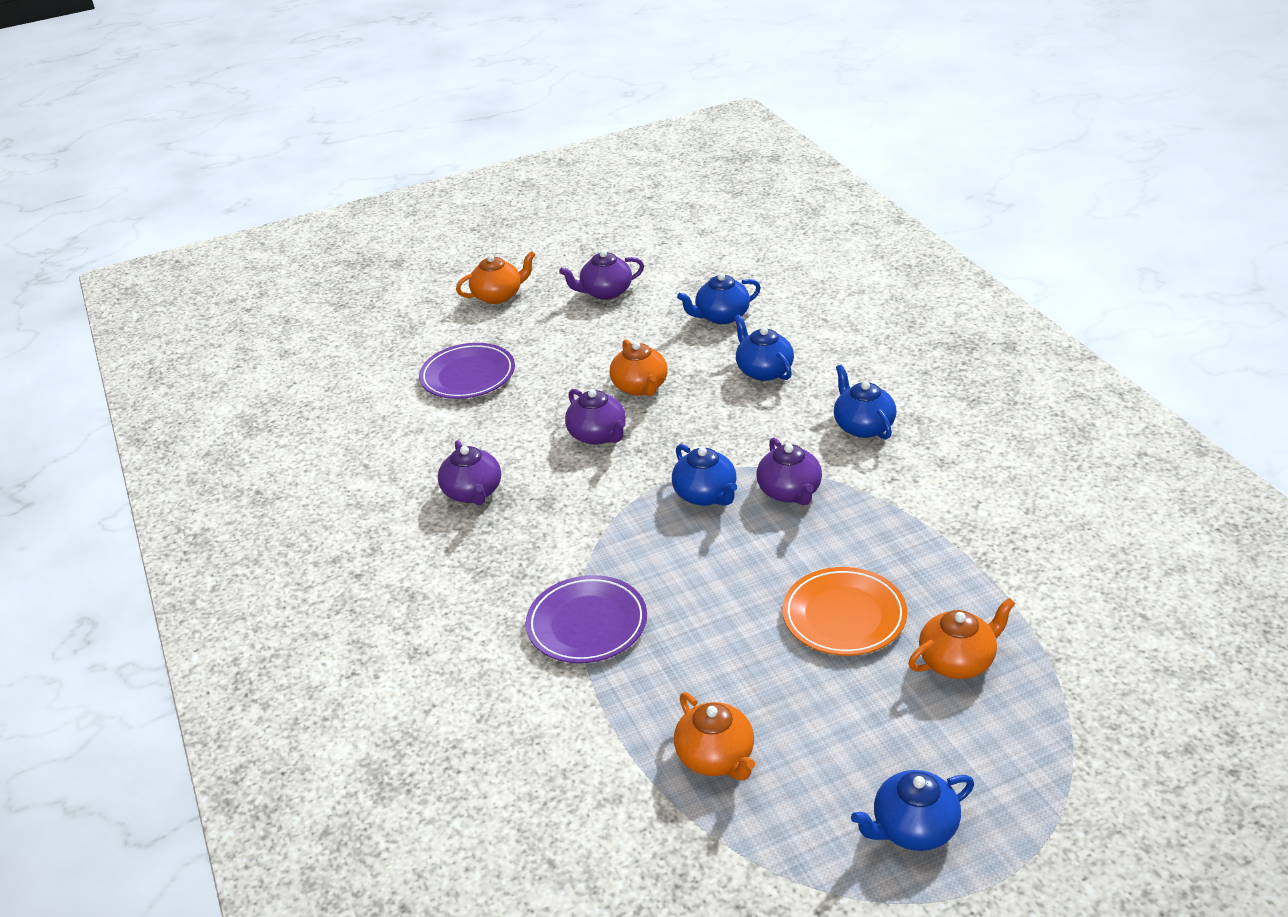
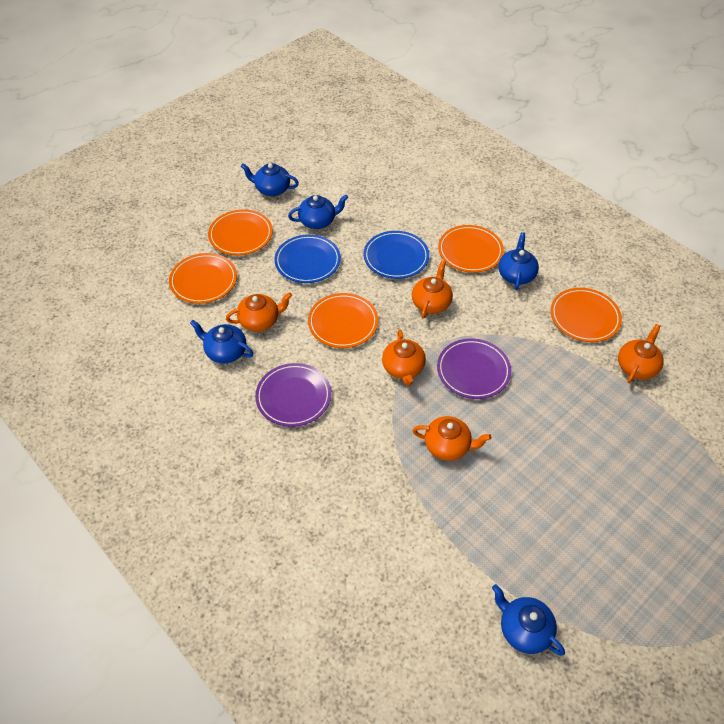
blue plate: 0 -> 2
orange plate: 1 -> 5
orange teapot: 4 -> 5
purple teapot: 4 -> 0

